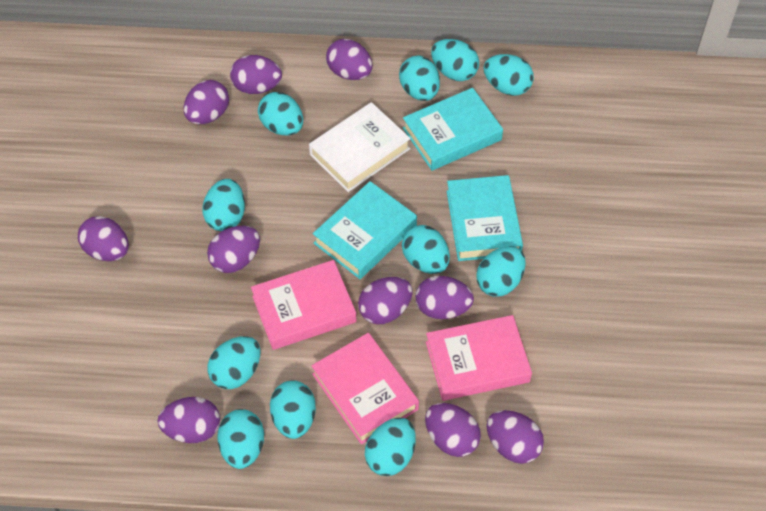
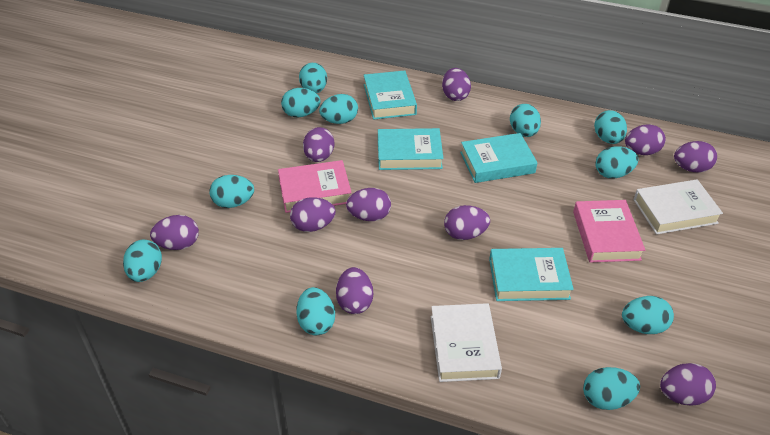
pink book: 3 -> 2
turquoise book: 3 -> 4
white book: 1 -> 2

